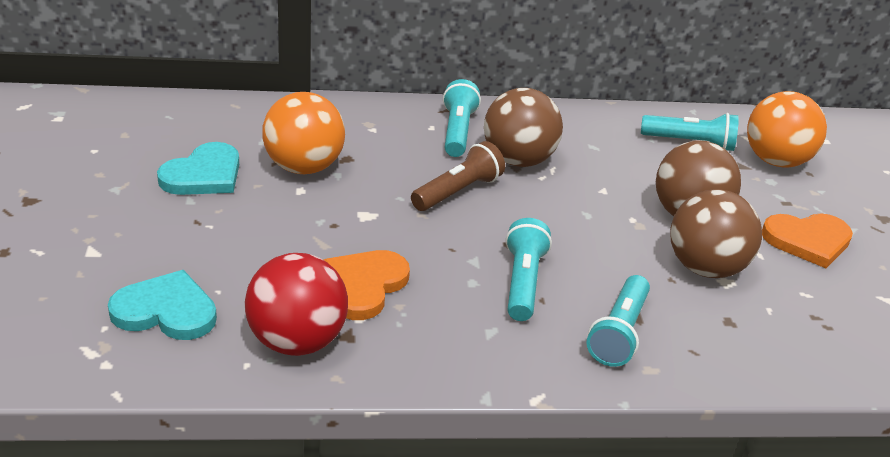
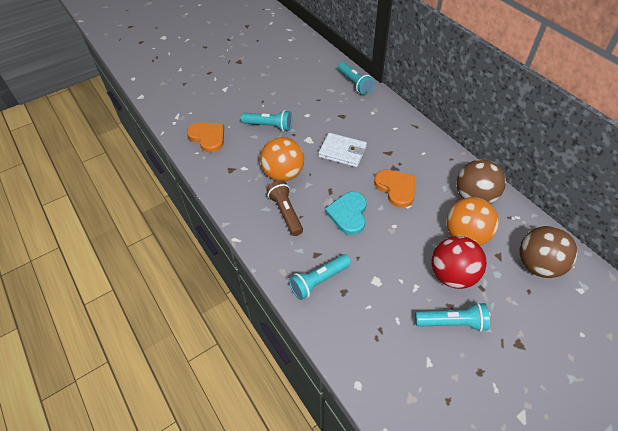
brown ball: 3 -> 2
turquoise heart: 2 -> 1
white wallet: 0 -> 1

